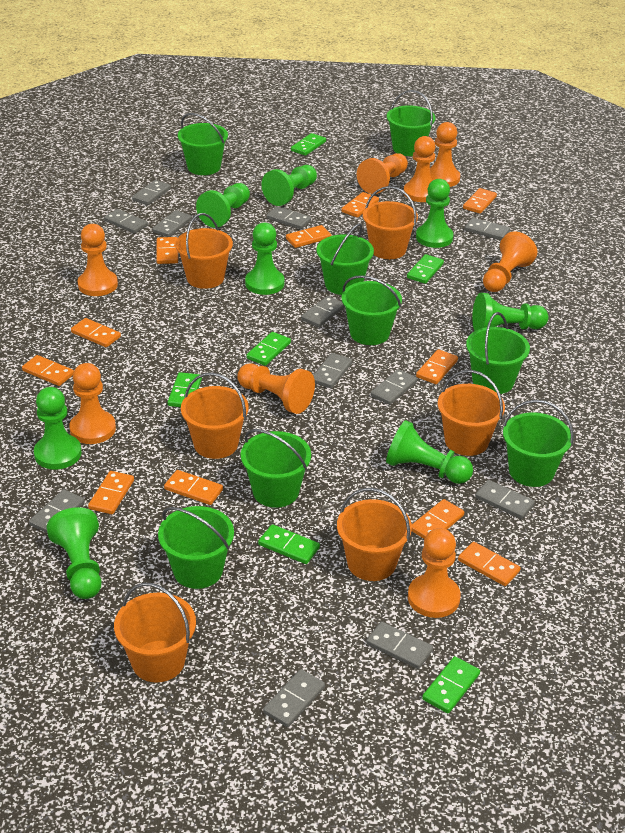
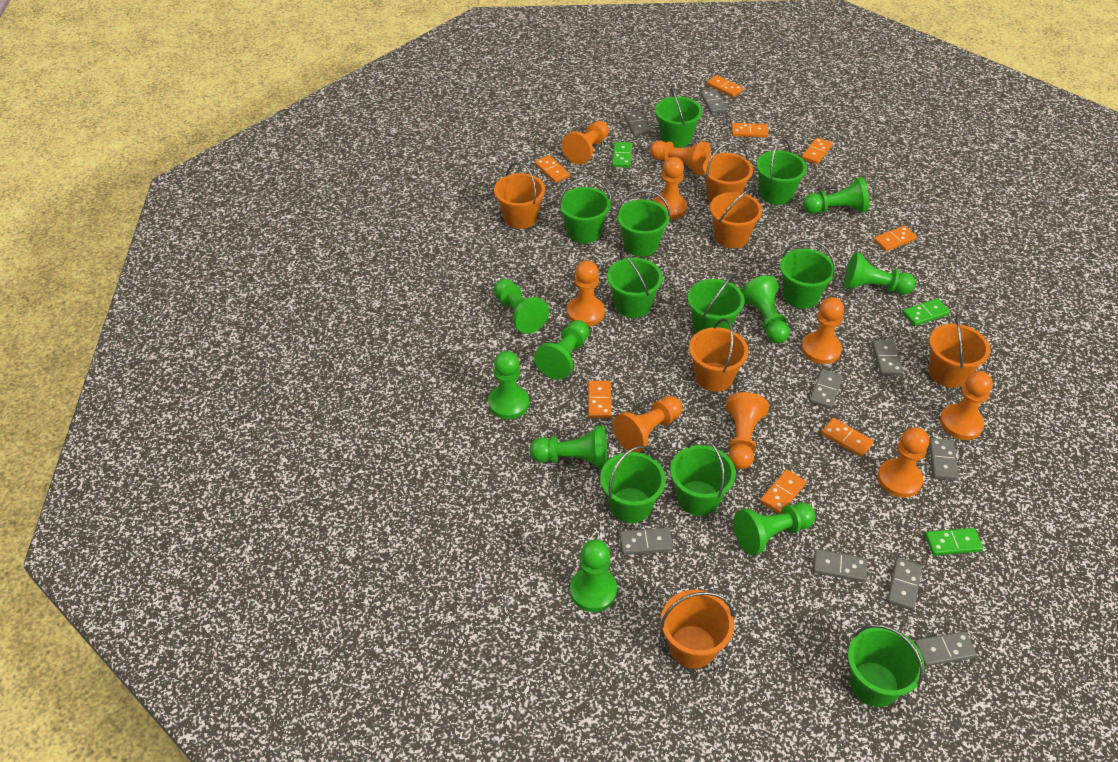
green bucket: 8 -> 10
green domino: 6 -> 3
green pawn: 8 -> 9
grey domino: 12 -> 9
orange domino: 11 -> 8
orange pawn: 8 -> 9

